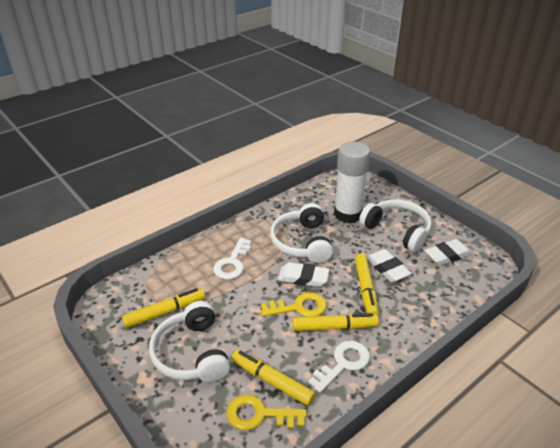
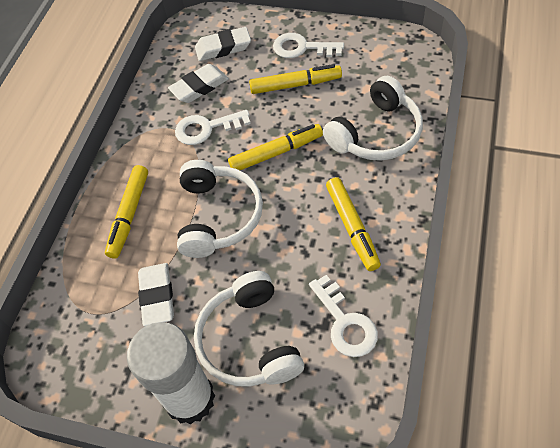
white key: 2 -> 3
yellow key: 2 -> 0

